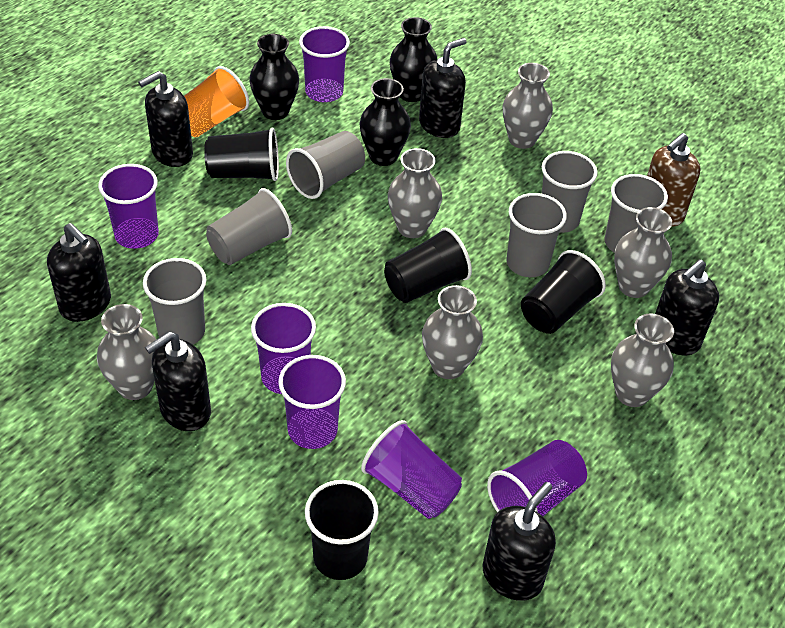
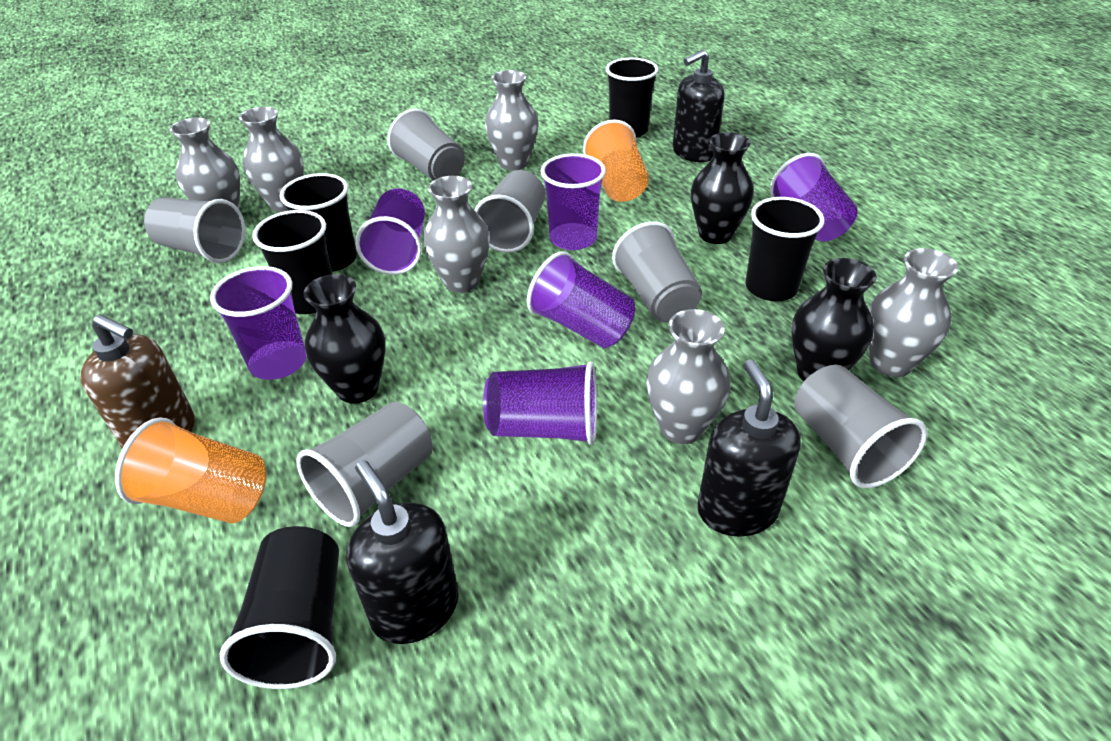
black cup: 4 -> 5
black soap dispenser: 6 -> 3
orange cup: 1 -> 2

